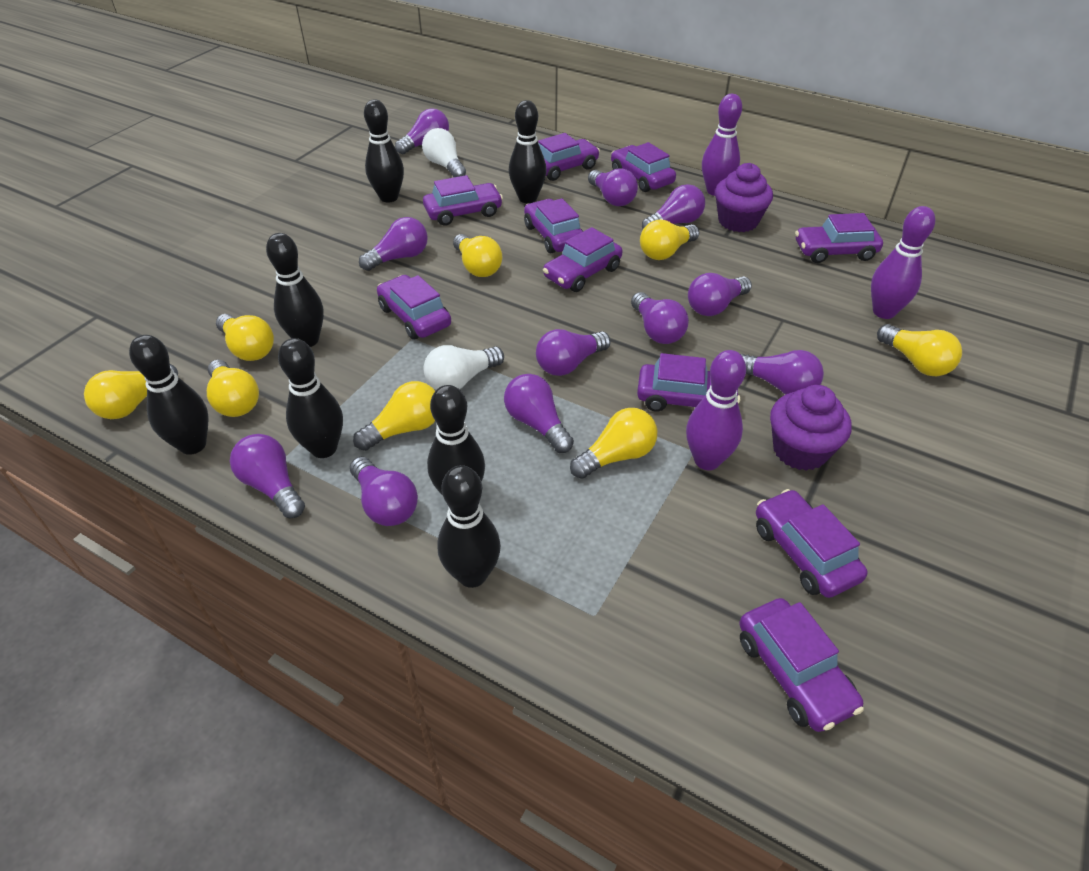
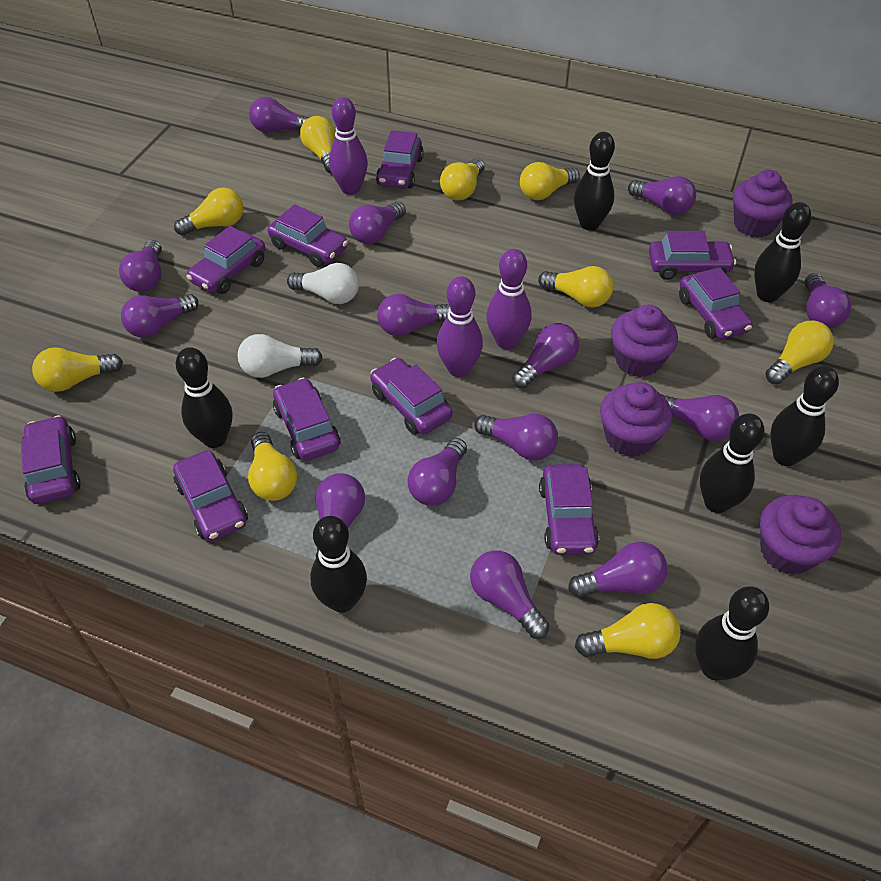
purple cupcake: 2 -> 4
purple light bulb: 11 -> 14
yellow light bulb: 8 -> 9

